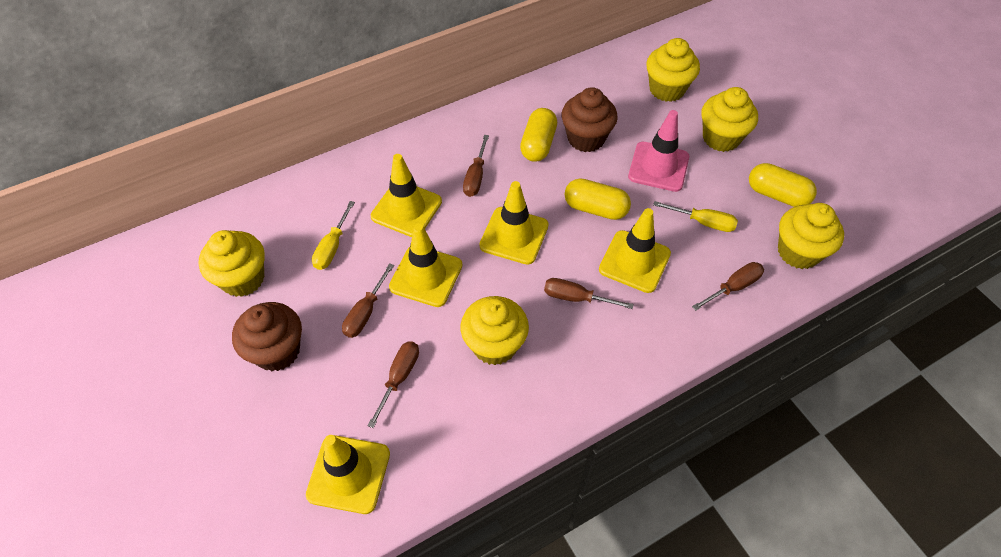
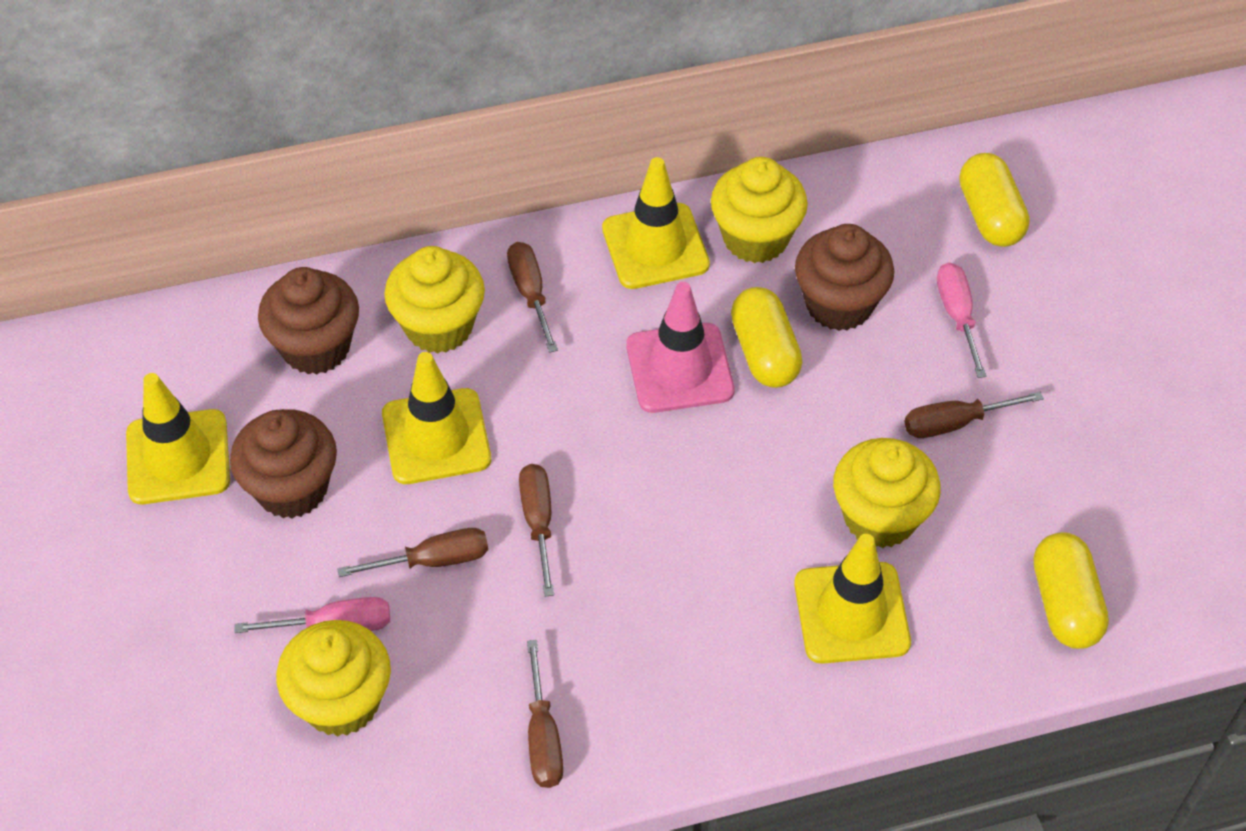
brown cupcake: 2 -> 3
pink screwdriver: 0 -> 2
yellow cupcake: 5 -> 4
yellow screwdriver: 2 -> 0
yellow traffic cone: 5 -> 4

